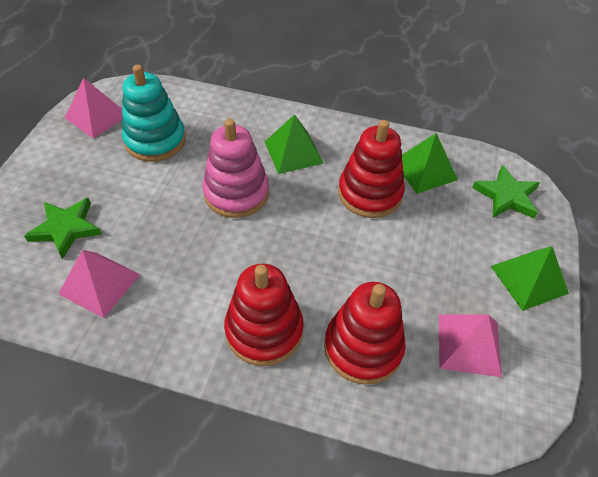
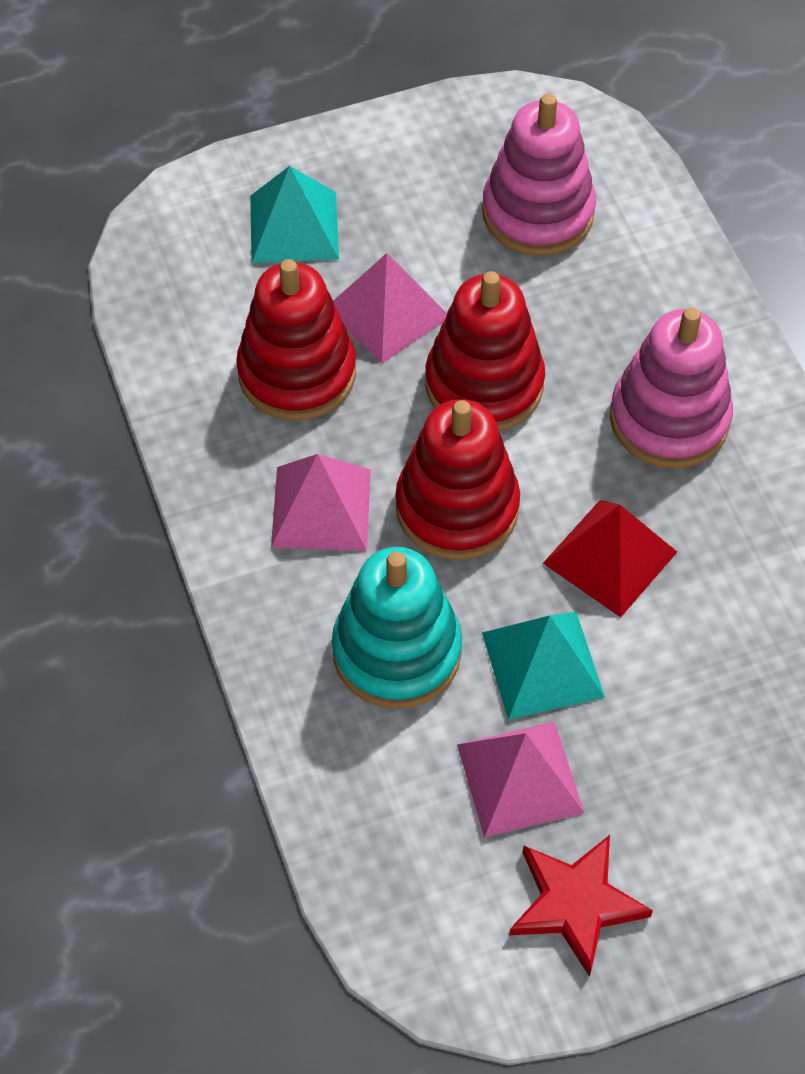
green pyramid: 3 -> 0
green star: 2 -> 0
pink stacking toy: 1 -> 2
red pyramid: 0 -> 1
red star: 0 -> 1
turquoise pyramid: 0 -> 2

